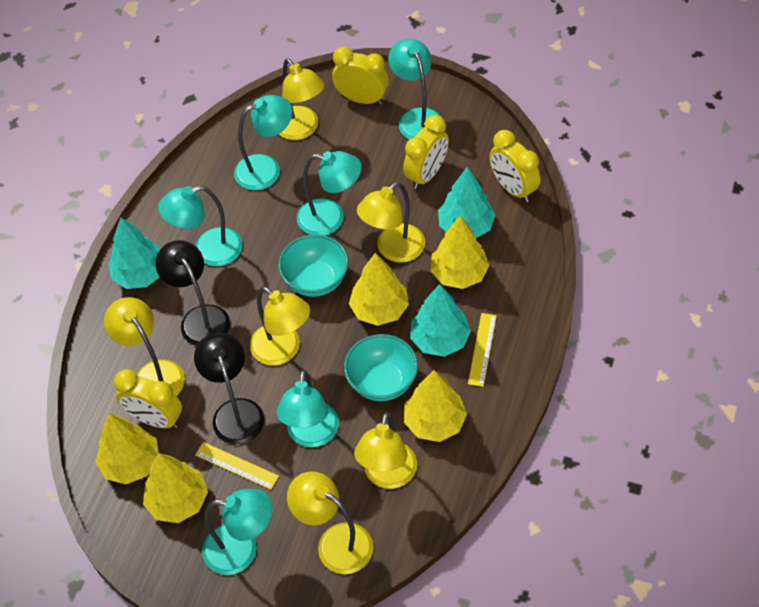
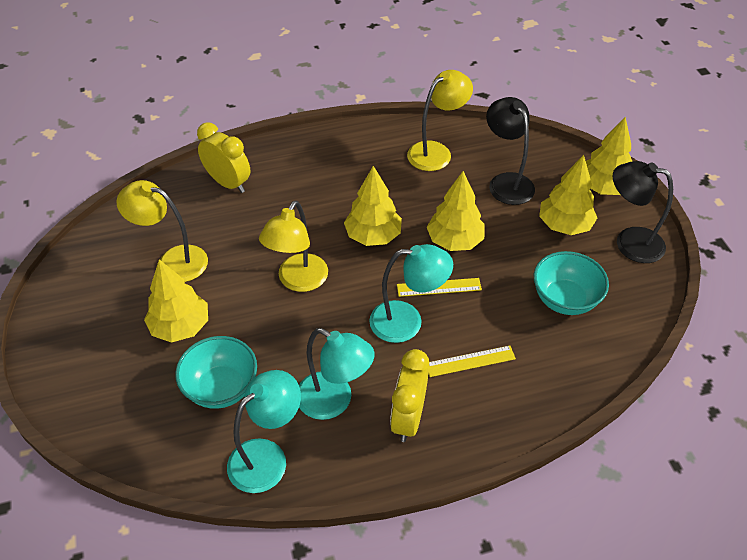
turquoise lamp: 6 -> 3
turquoise tree: 3 -> 0
yellow clock: 4 -> 2
yellow lamp: 6 -> 3

